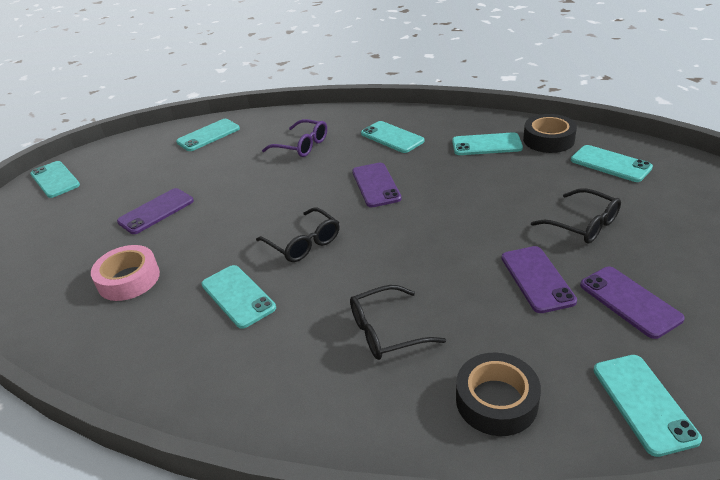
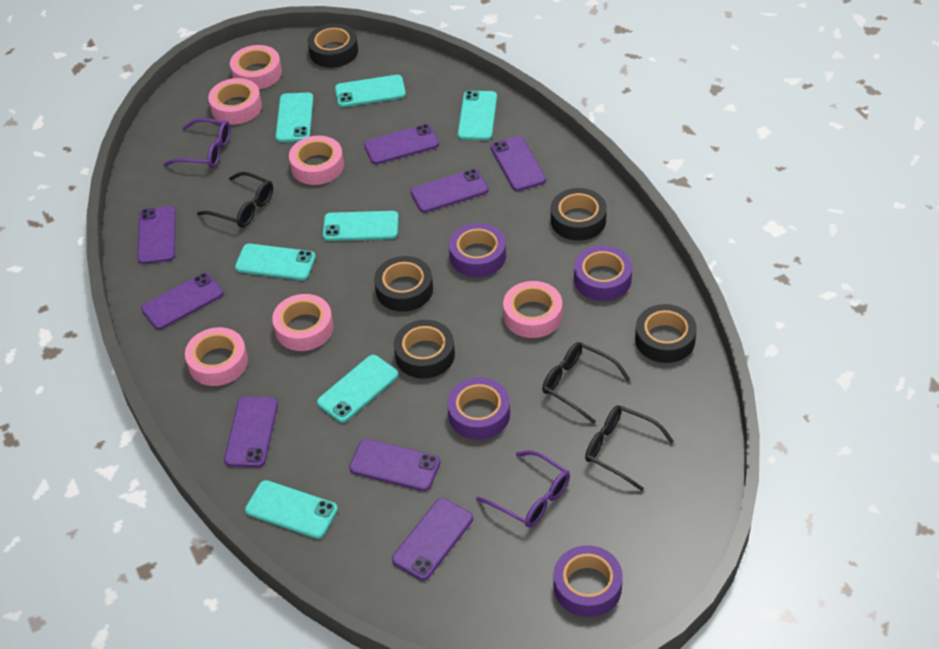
black tape: 2 -> 5
pink tape: 1 -> 6
purple glasses: 1 -> 2
purple phone: 4 -> 8
purple tape: 0 -> 4

